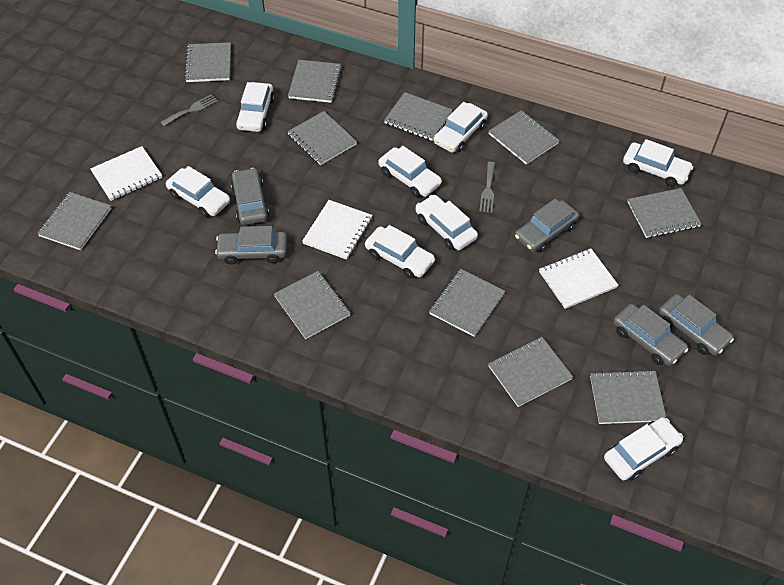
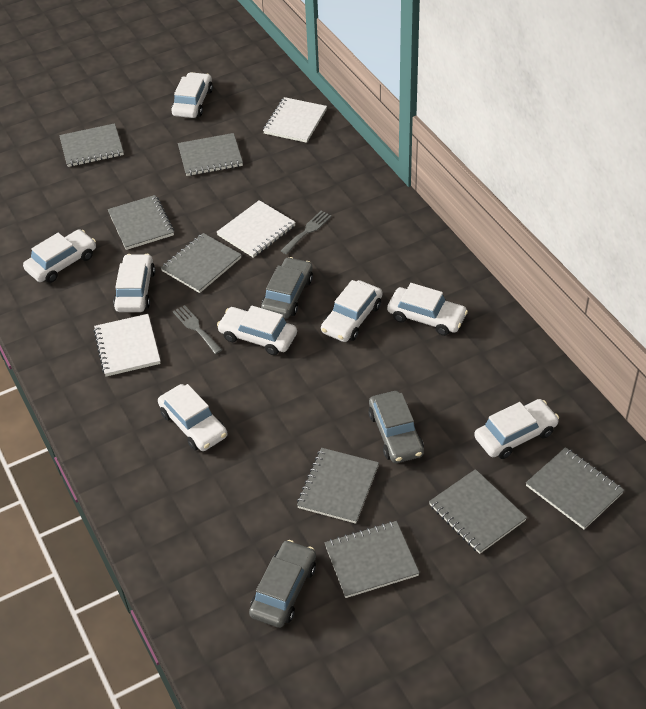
grey car: 5 -> 3
grey notebook: 11 -> 8

